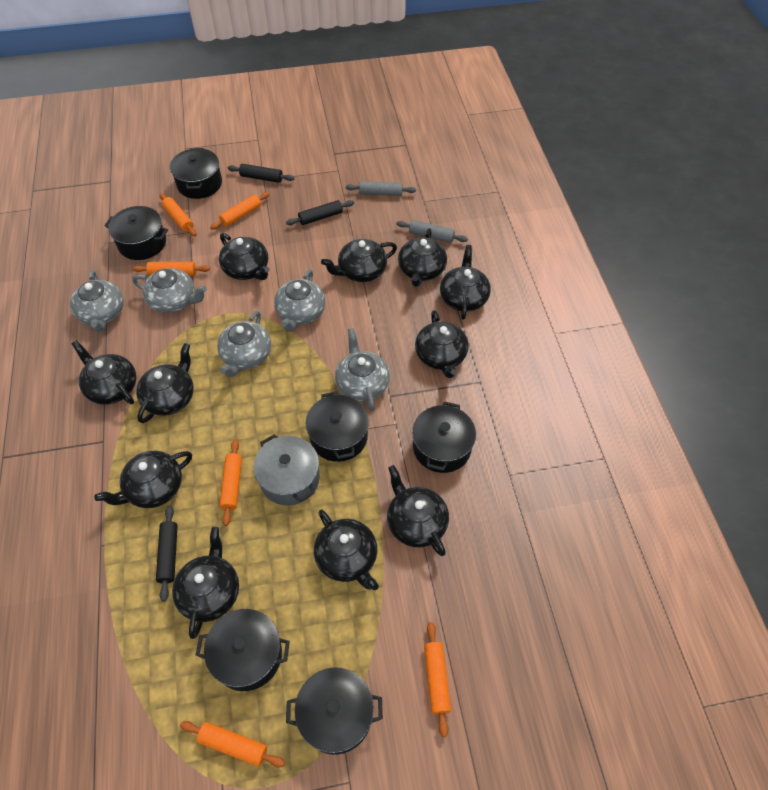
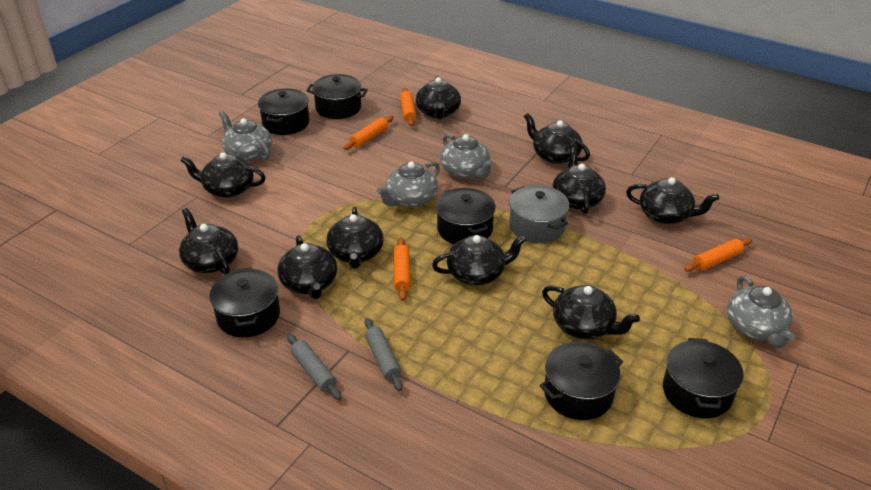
black rolling pin: 3 -> 0
black teapot: 11 -> 10
grey teapot: 5 -> 4
orange rolling pin: 6 -> 4

